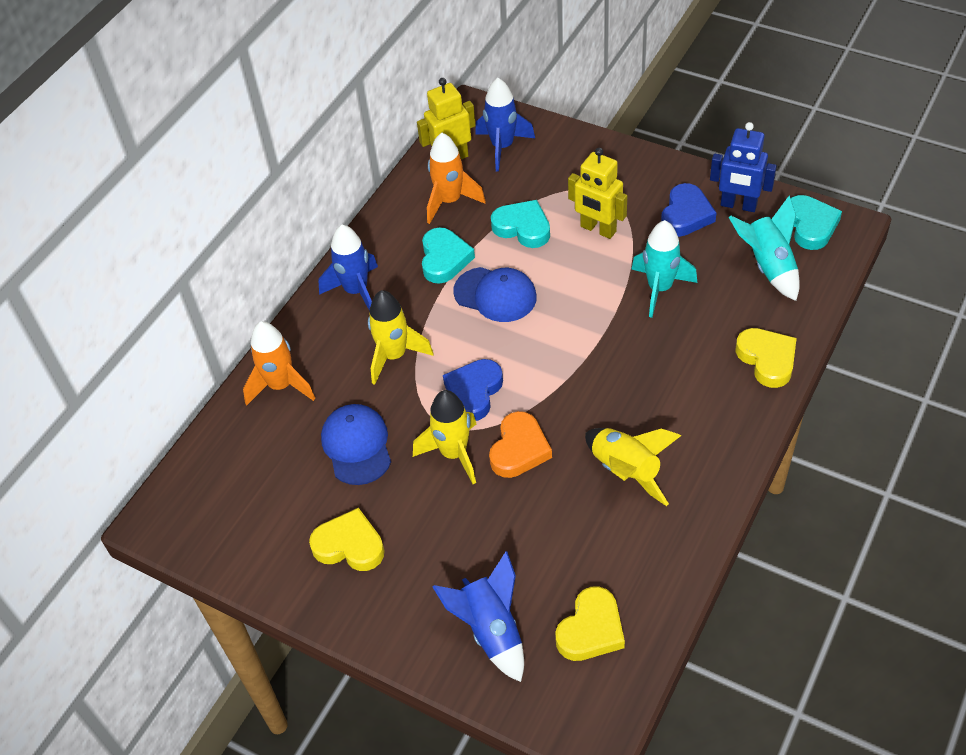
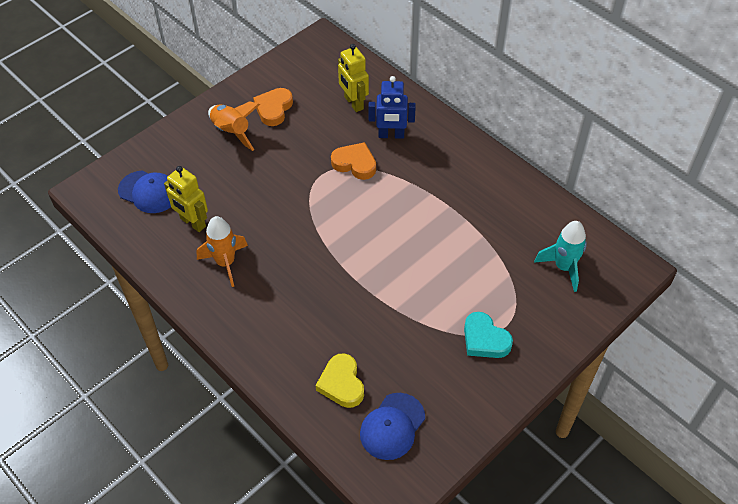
blue heart: 2 -> 0
blue rocket: 3 -> 0
orange heart: 1 -> 2
turquoise heart: 3 -> 1
turquoise rocket: 2 -> 1
yellow heart: 3 -> 1
yellow rocket: 3 -> 0

